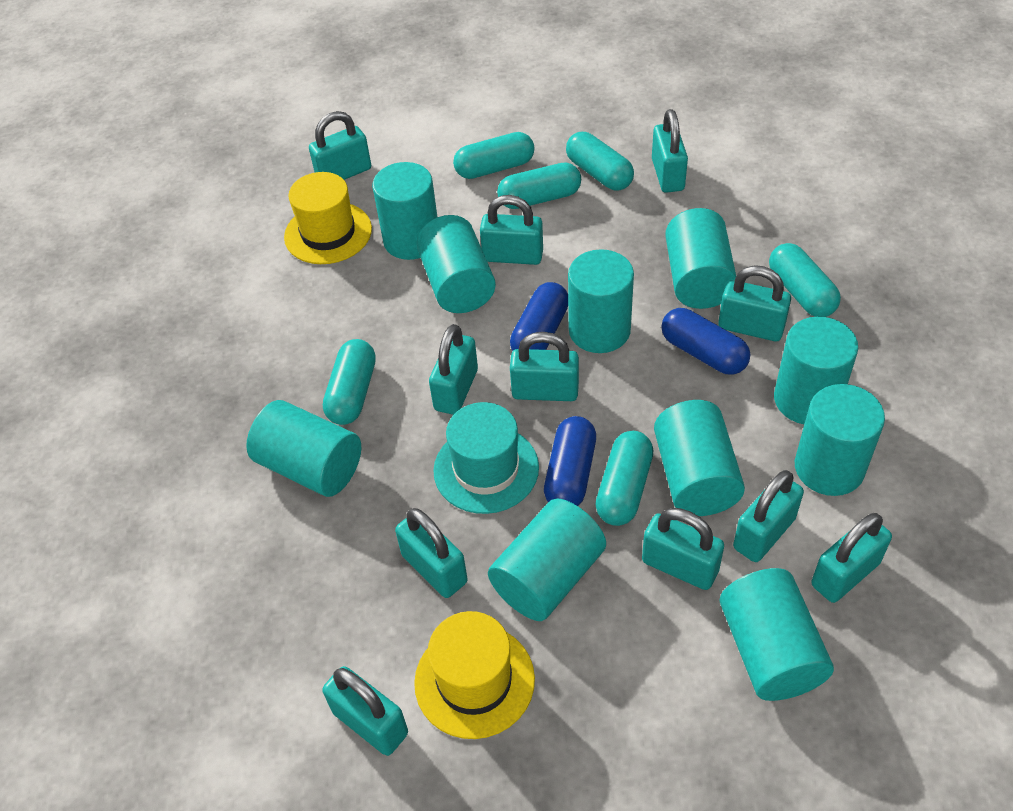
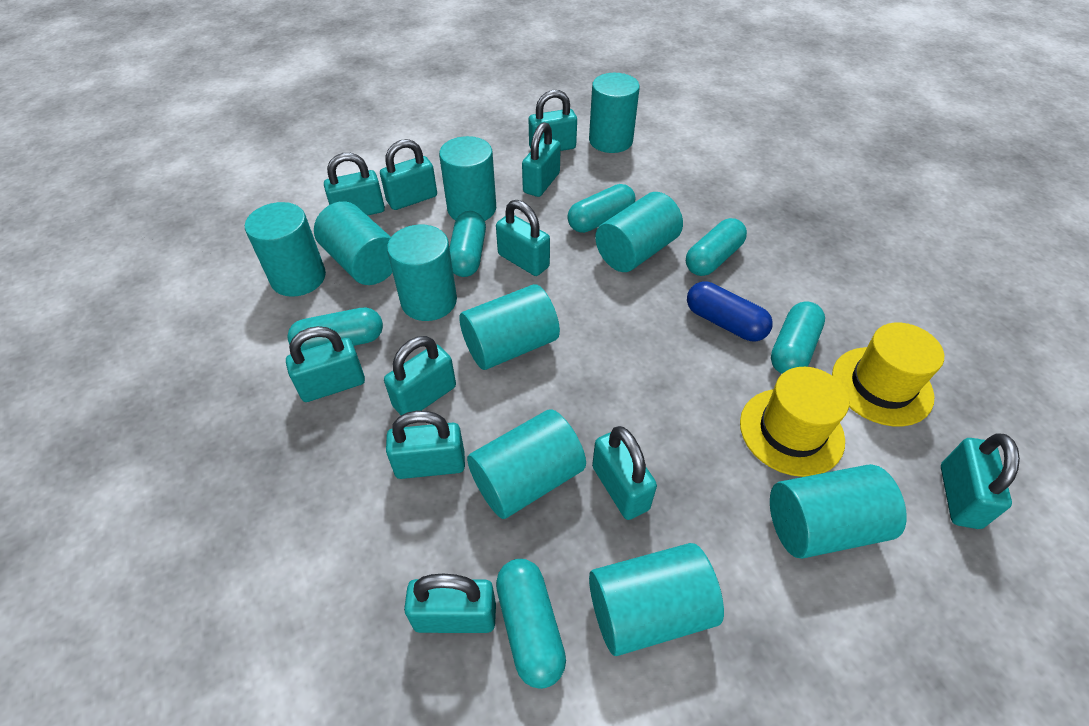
blue capsule: 3 -> 1
turquoise hat: 1 -> 0

